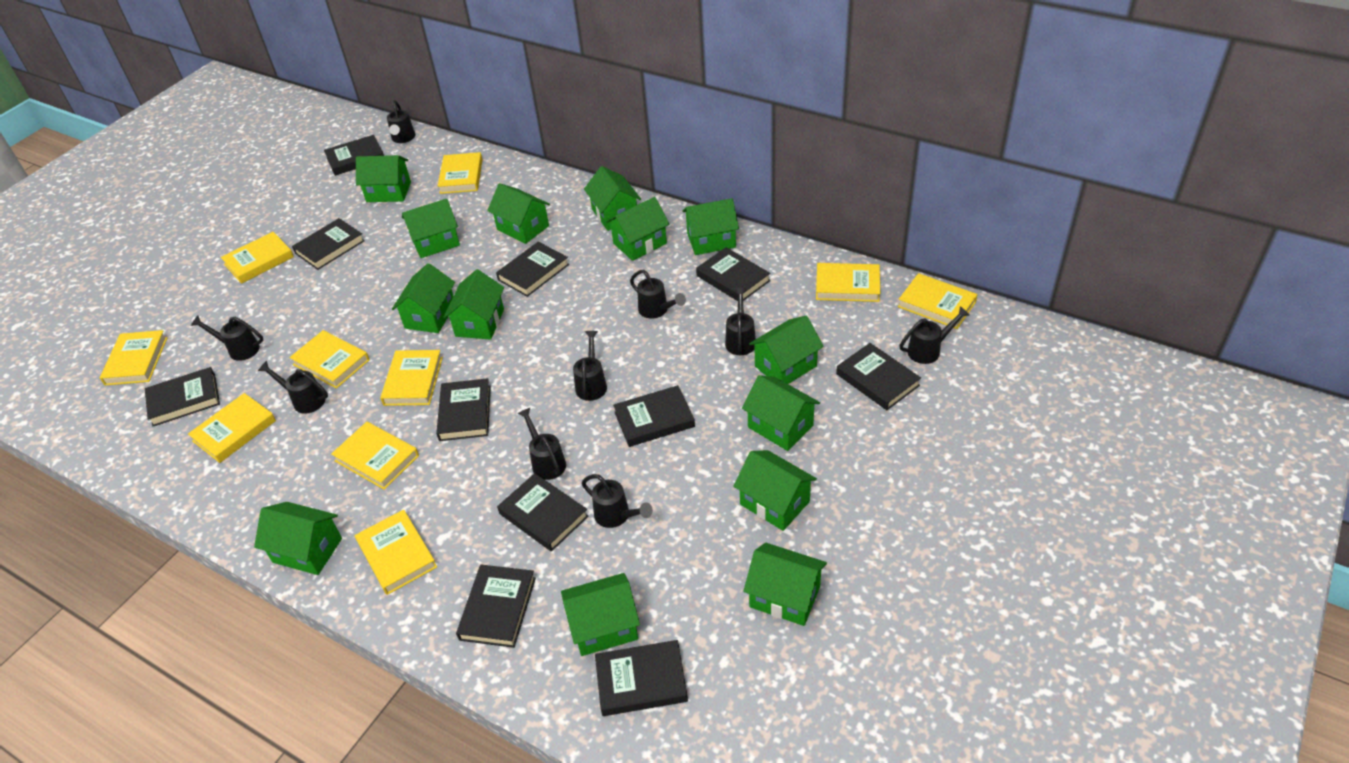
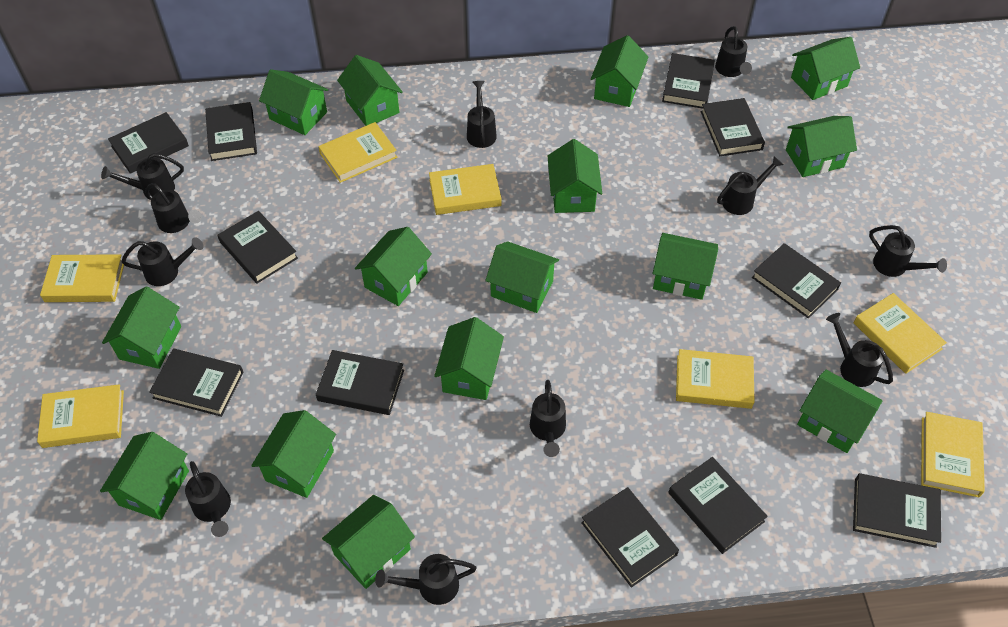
black watering can: 9 -> 11
green house: 14 -> 15
yellow book: 10 -> 7

